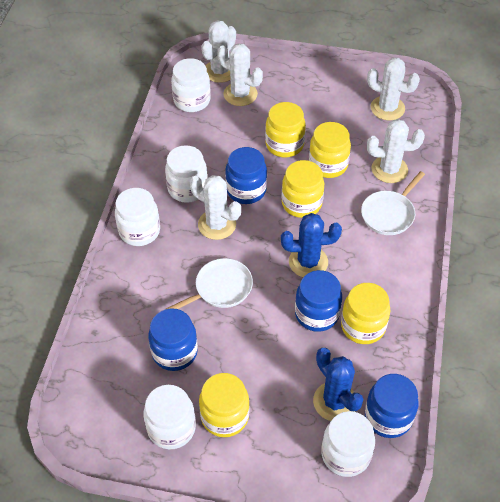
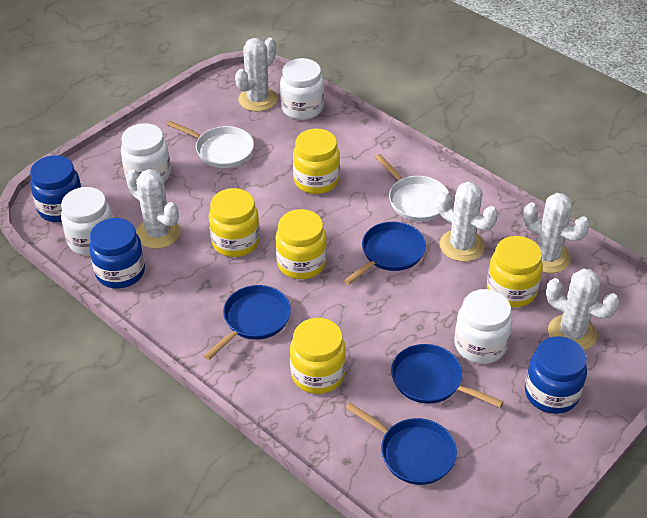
blue cactus: 2 -> 0
blue jar: 4 -> 3
blue pan: 0 -> 4
white jar: 5 -> 4

